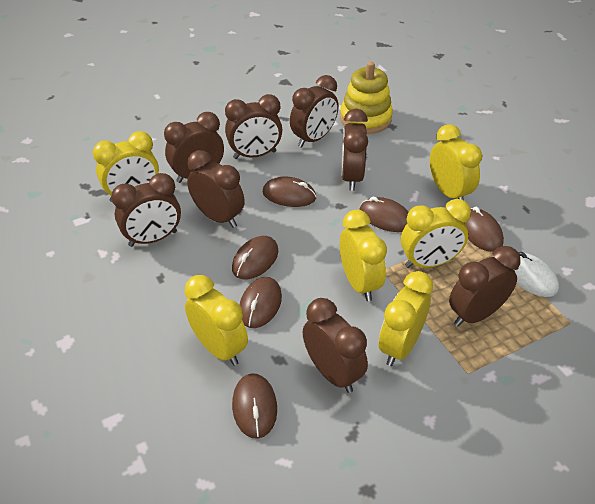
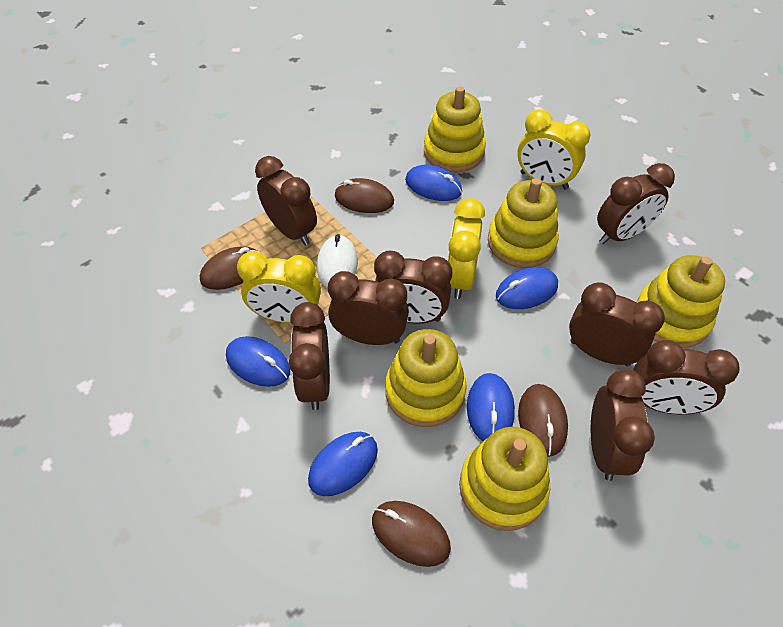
blue mouse: 0 -> 5
brown mouse: 6 -> 4
yellow clock: 6 -> 3
yellow stacking toy: 1 -> 5

